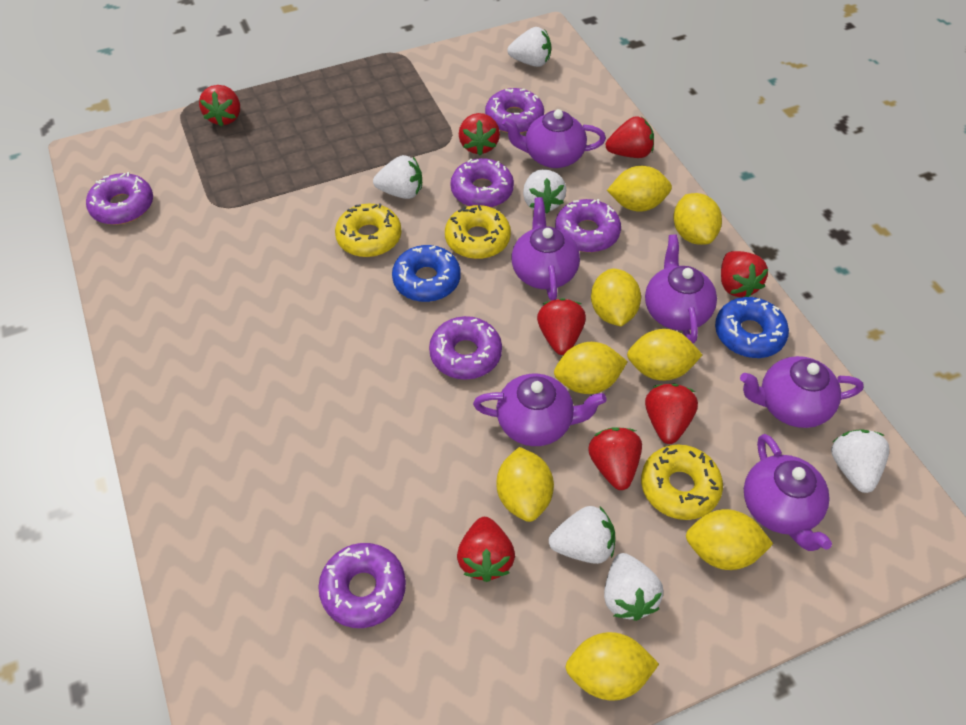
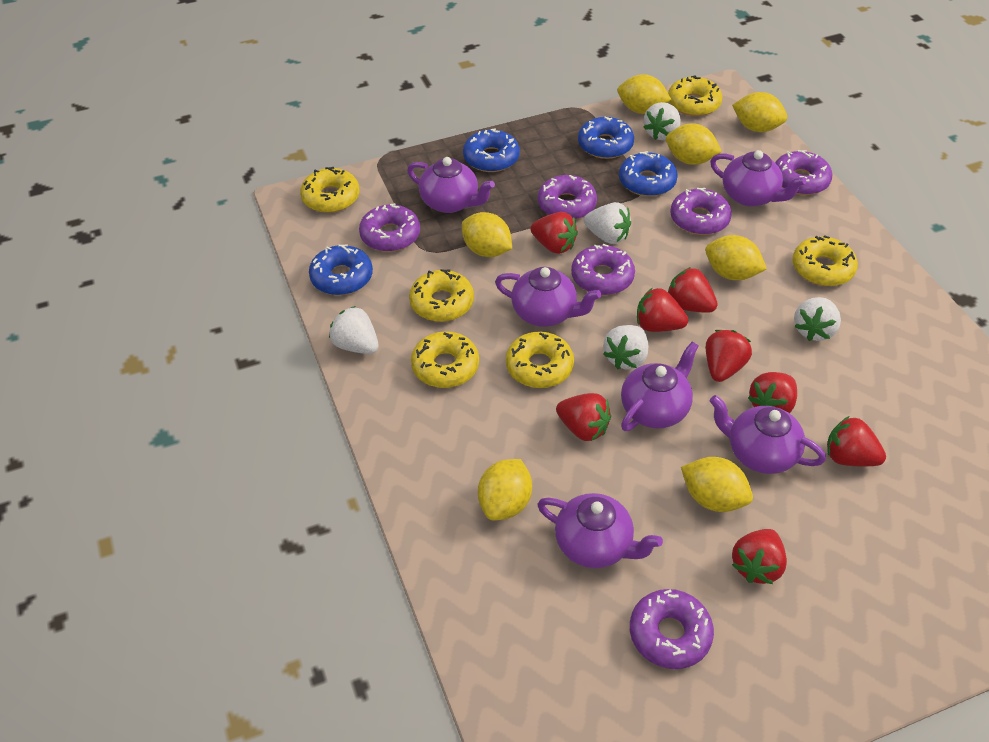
blue donut: 2 -> 4
white strawberry: 6 -> 5
yellow donut: 3 -> 6
yellow lemon: 8 -> 7

